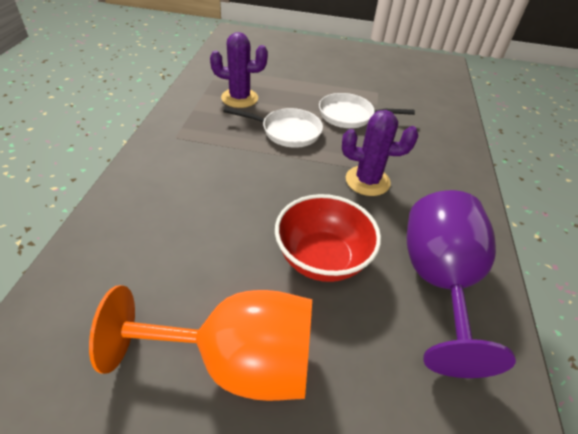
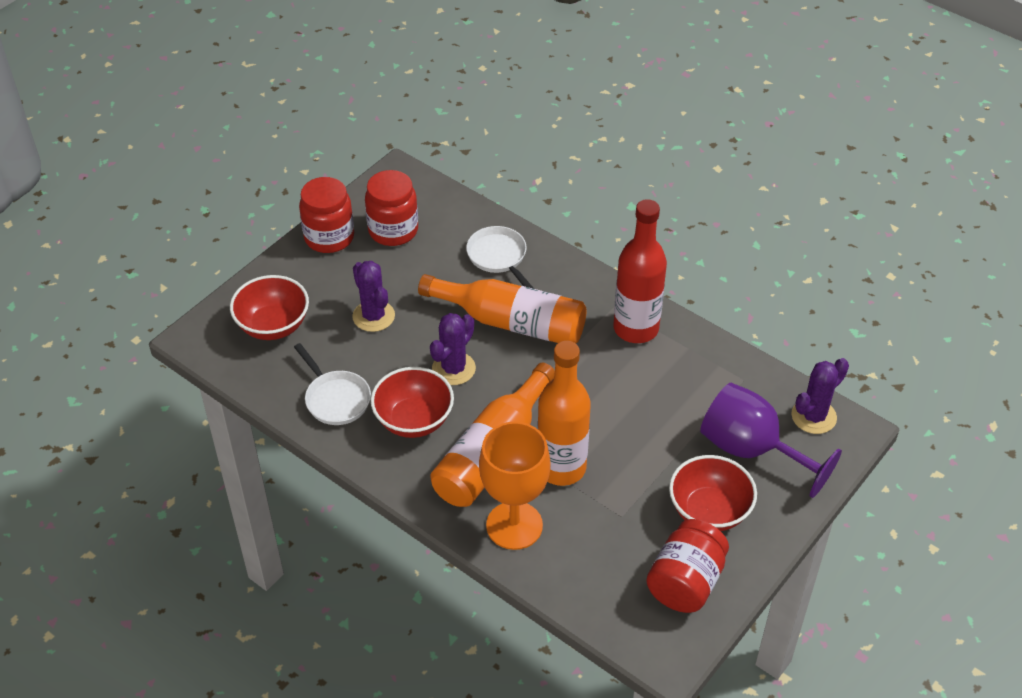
orange bottle: 0 -> 3
purple cactus: 2 -> 3
red bottle: 0 -> 1
red bowl: 1 -> 3
red jar: 0 -> 3

